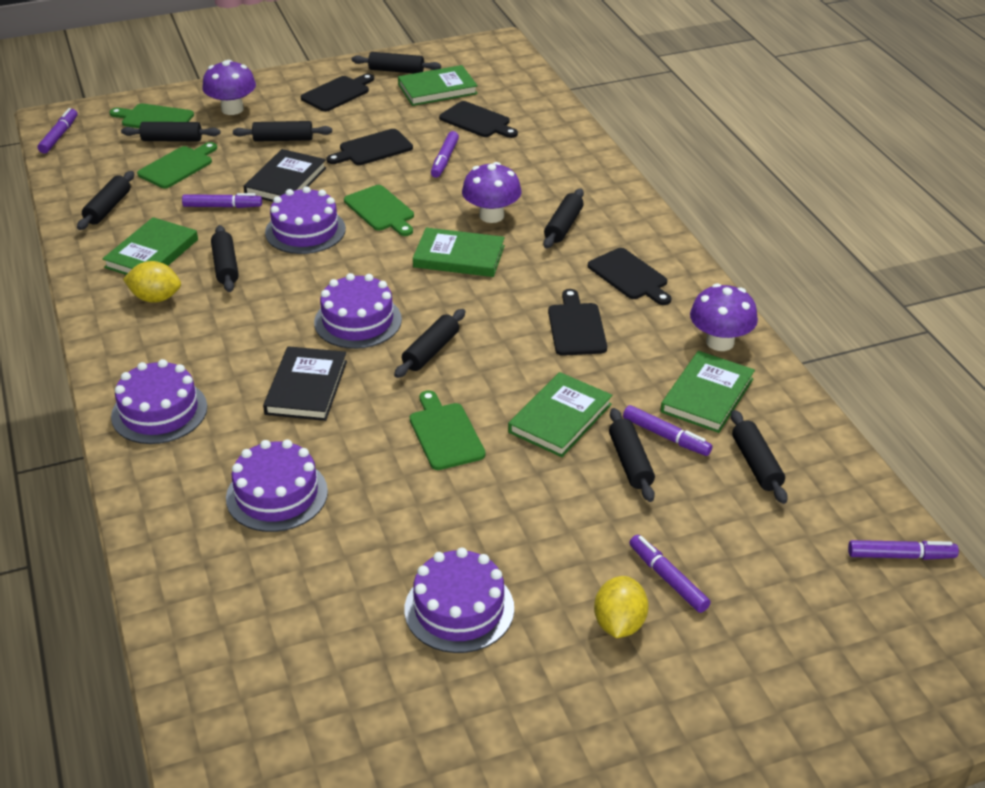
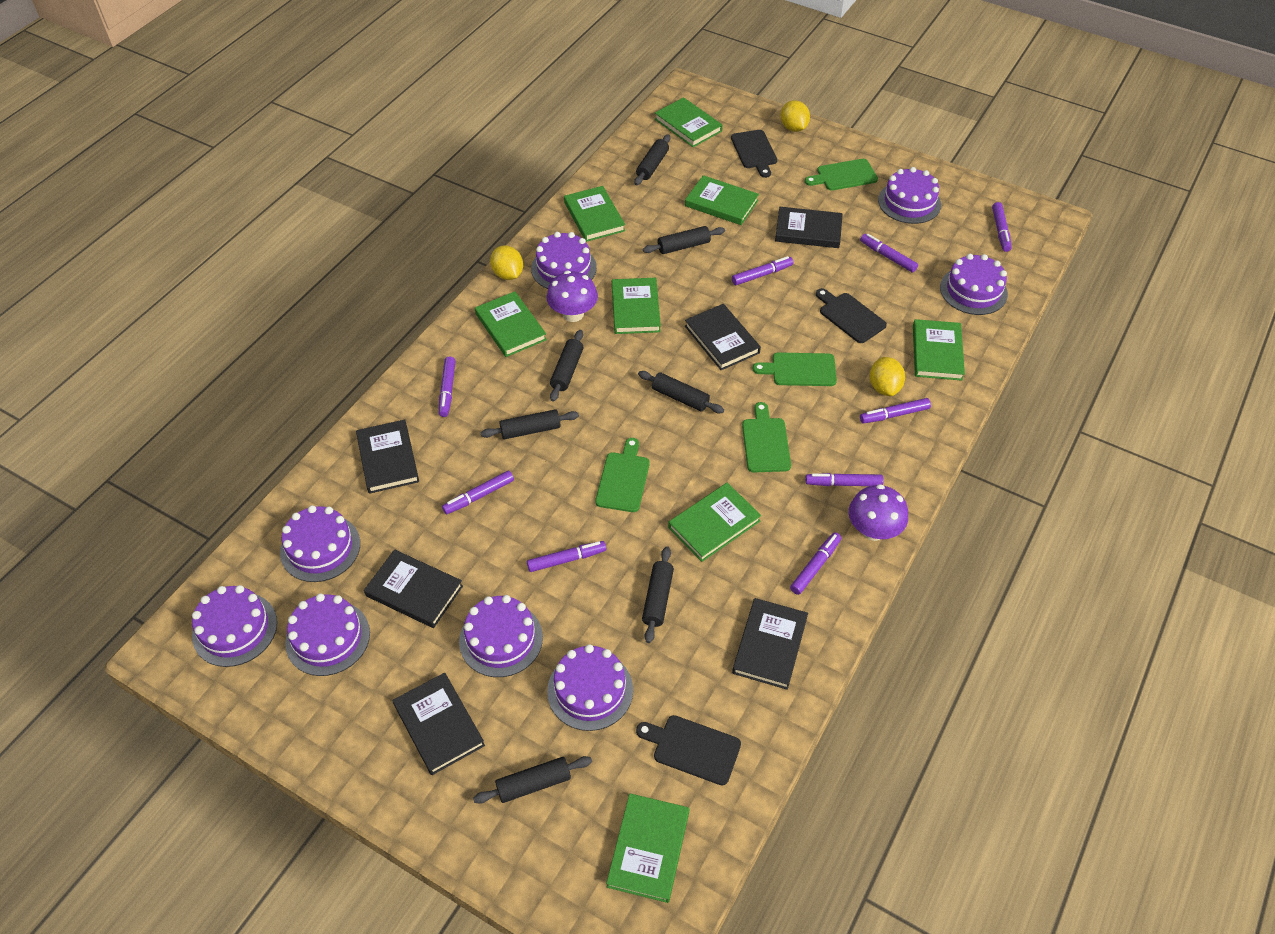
black book: 2 -> 6
black cutting board: 5 -> 3
black rolling pin: 9 -> 7
green book: 5 -> 8
purple cake: 5 -> 8
purple marker: 6 -> 9
purple mushroom: 3 -> 2
yellow lemon: 2 -> 3

